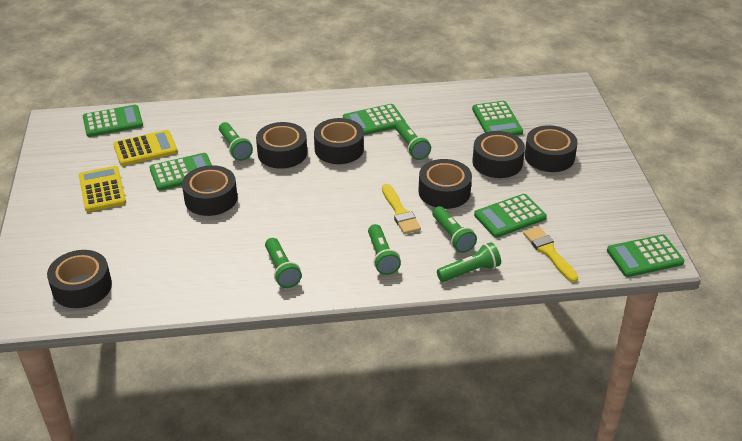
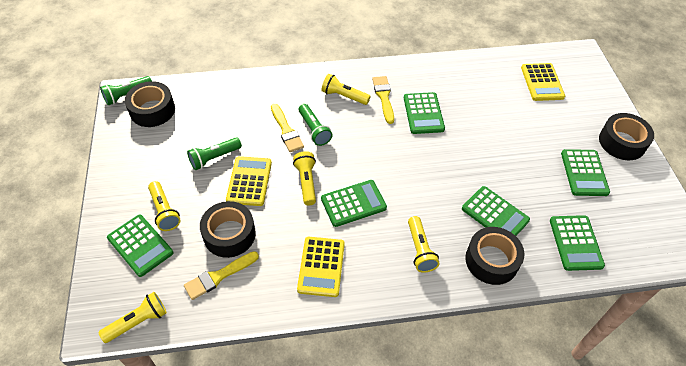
black tape: 7 -> 4
green flashlight: 6 -> 3
yellow brush: 2 -> 3
yellow calculator: 2 -> 3
yellow flashlight: 0 -> 5

